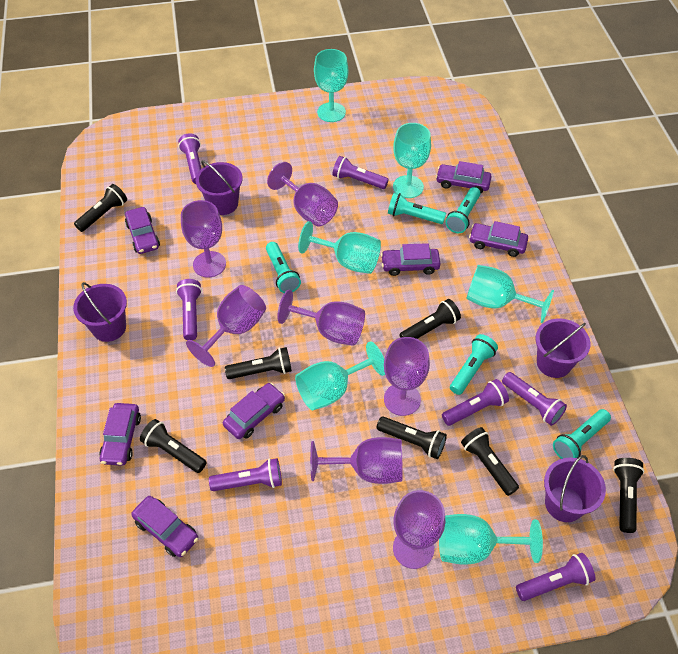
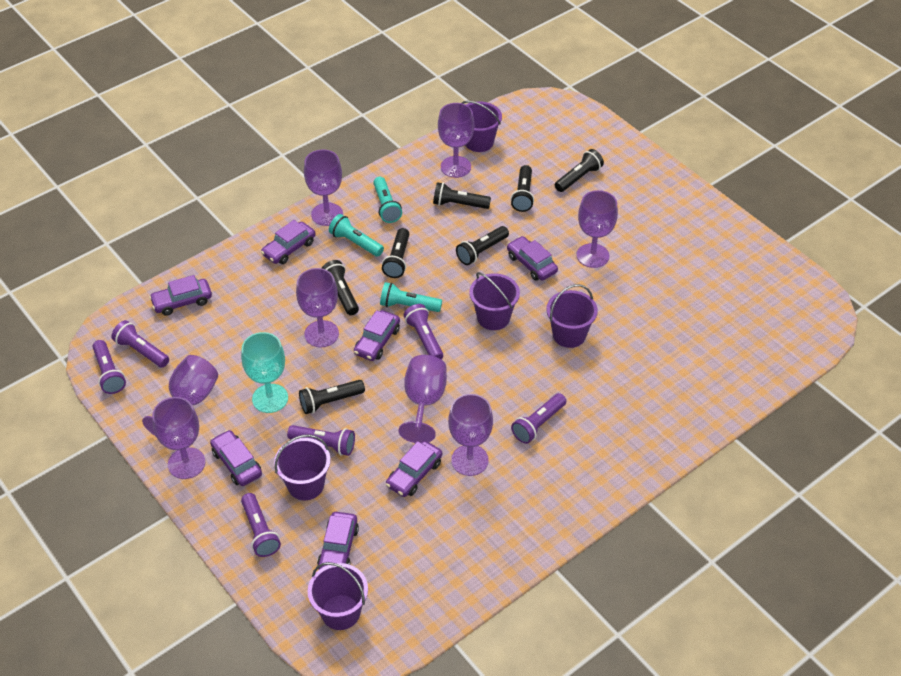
purple bucket: 4 -> 5
purple flashlight: 7 -> 6
purple goblet: 7 -> 8
turquoise flashlight: 5 -> 3
turquoise goblet: 6 -> 1

